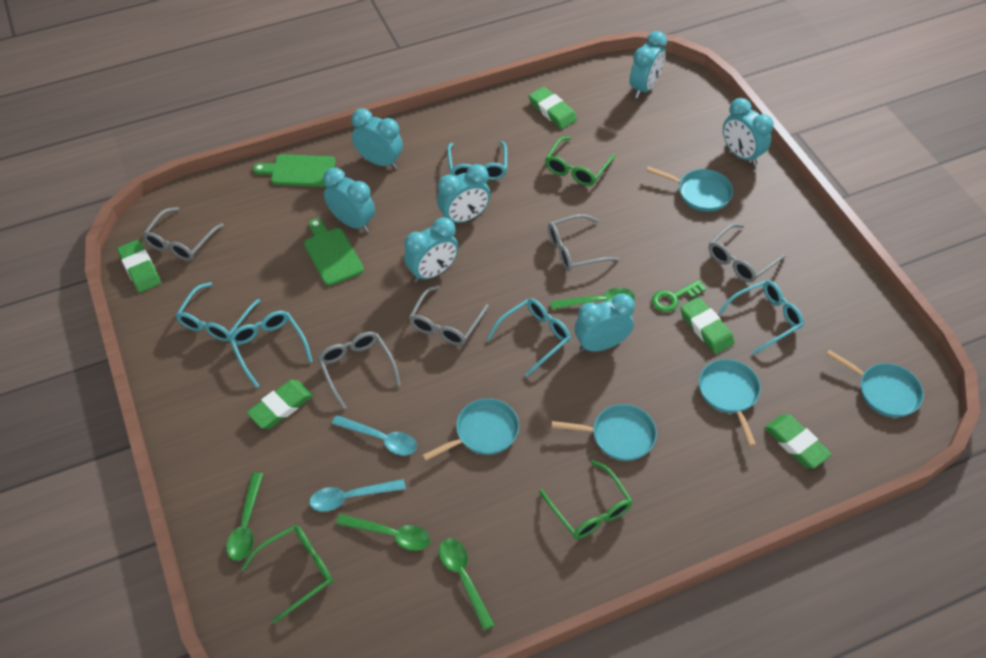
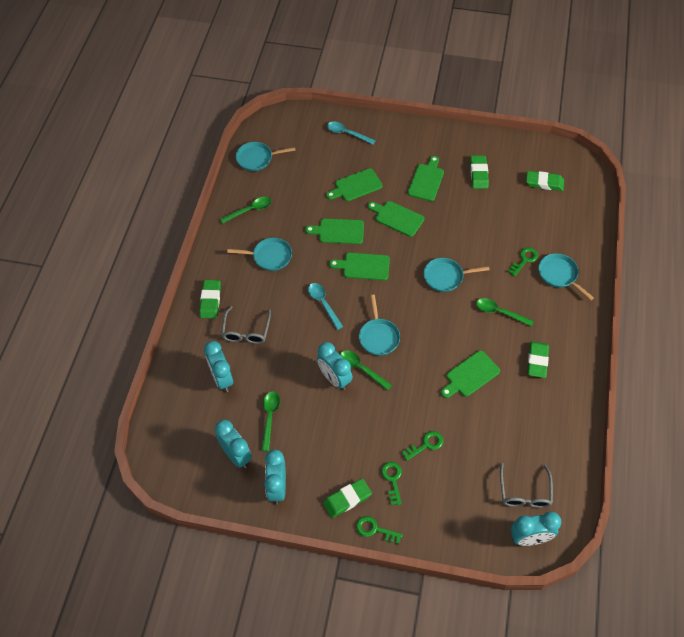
green cutting board: 2 -> 6
green glasses: 3 -> 0
green key: 1 -> 4
grey glasses: 5 -> 2
turquoise clock: 7 -> 5
turquoise glasses: 5 -> 0

